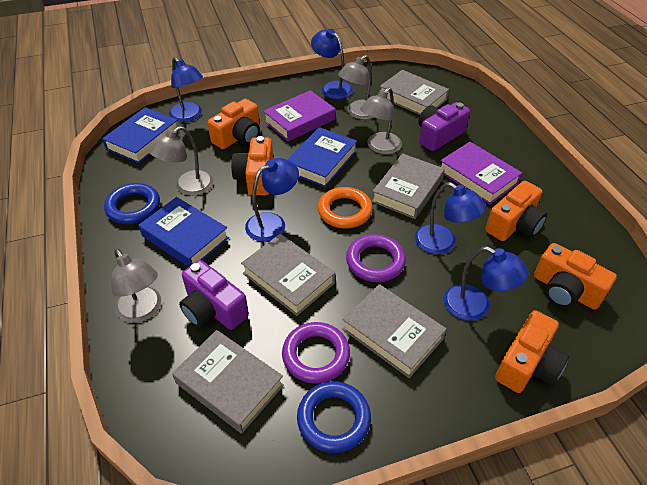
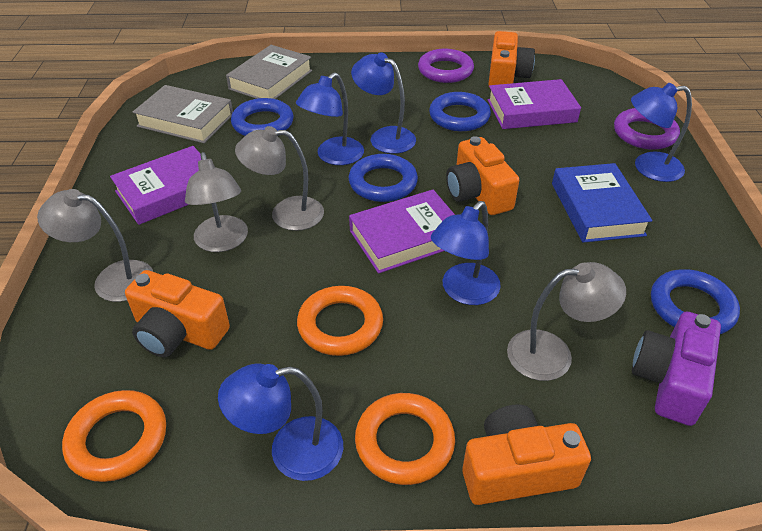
blue book: 3 -> 1
blue ring: 2 -> 4
grey book: 5 -> 2
orange camera: 5 -> 4
orange ring: 1 -> 3
purple book: 2 -> 3
purple camera: 2 -> 1

